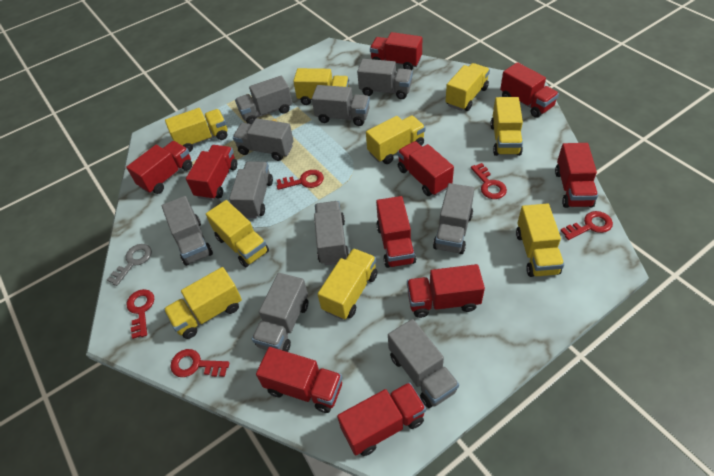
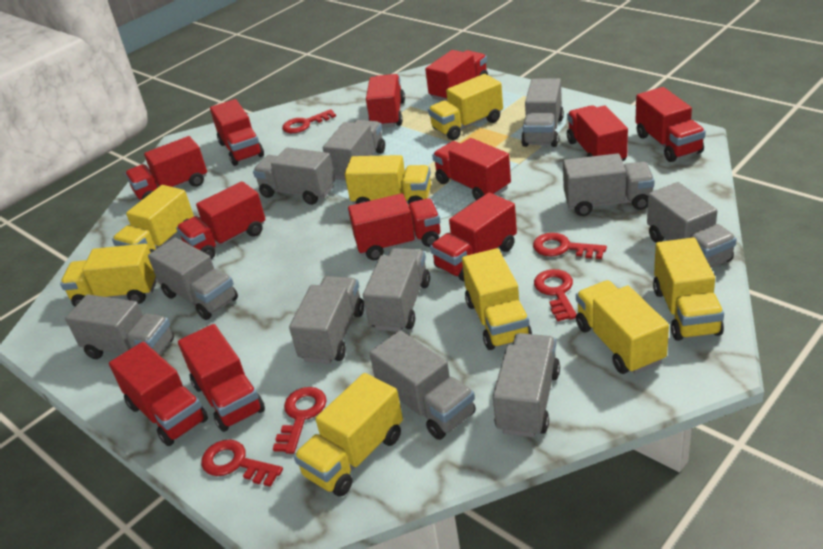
grey key: 1 -> 0
grey truck: 10 -> 11
red truck: 10 -> 12
yellow truck: 9 -> 8

